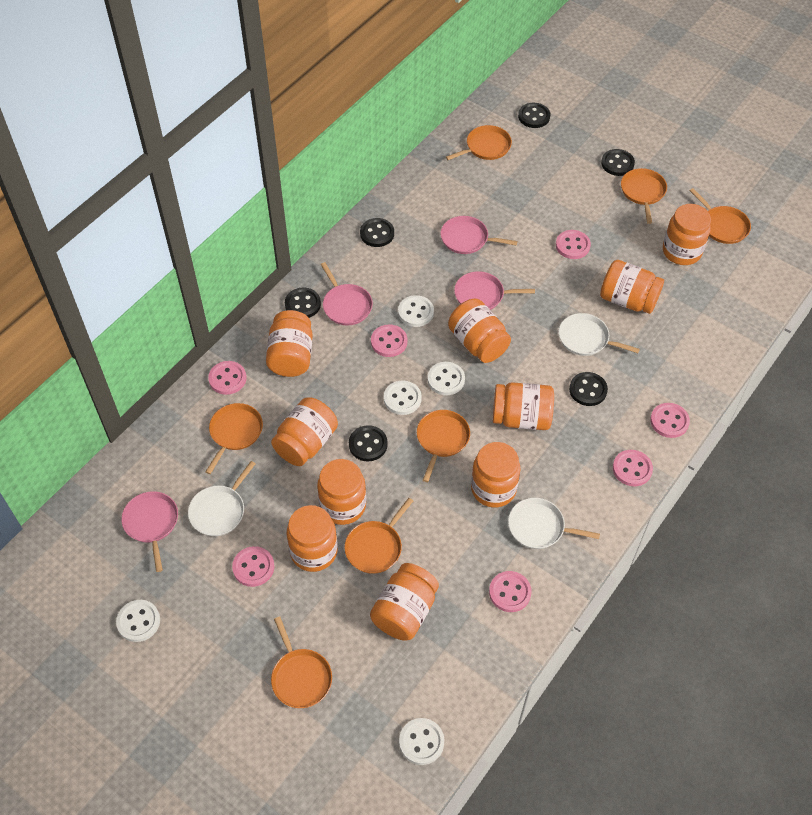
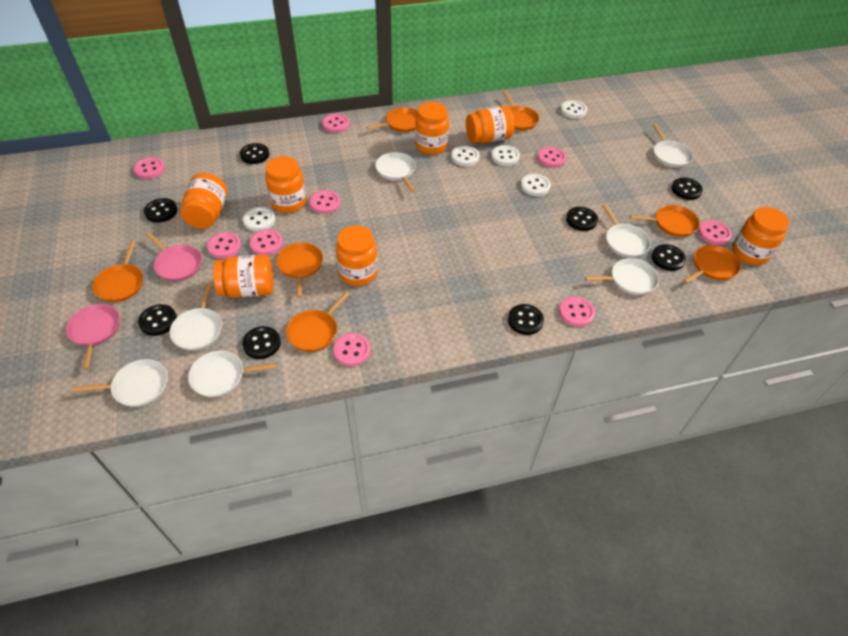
black button: 6 -> 8
orange jar: 10 -> 7
pink button: 7 -> 9
pink pan: 4 -> 2
white pan: 3 -> 7

